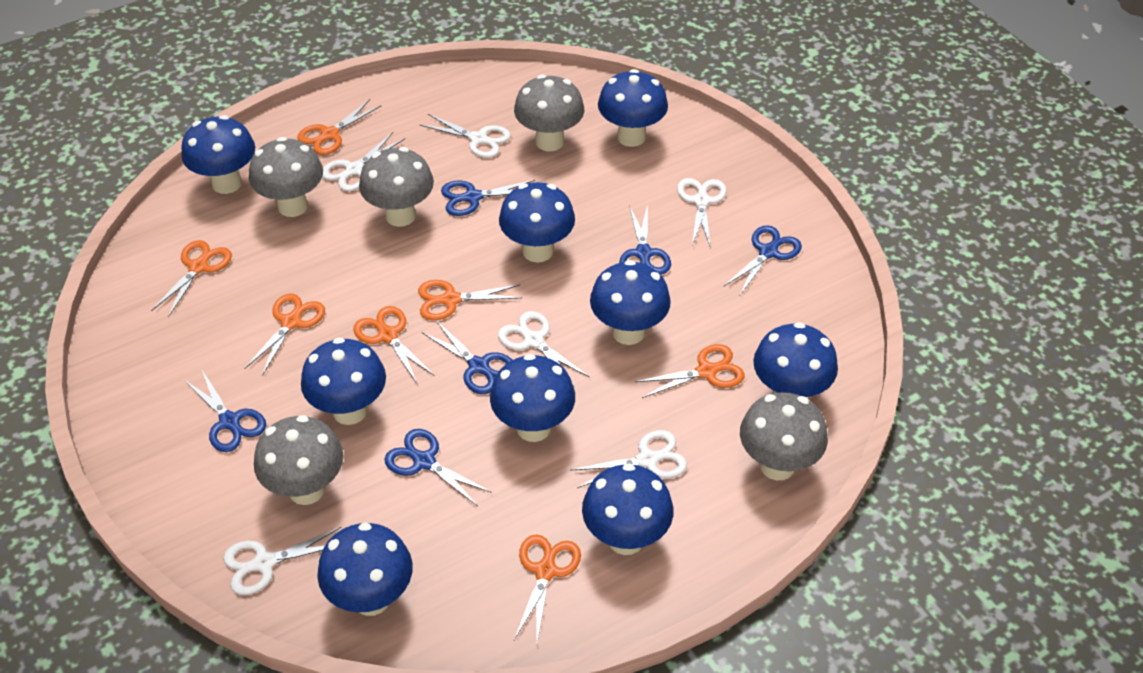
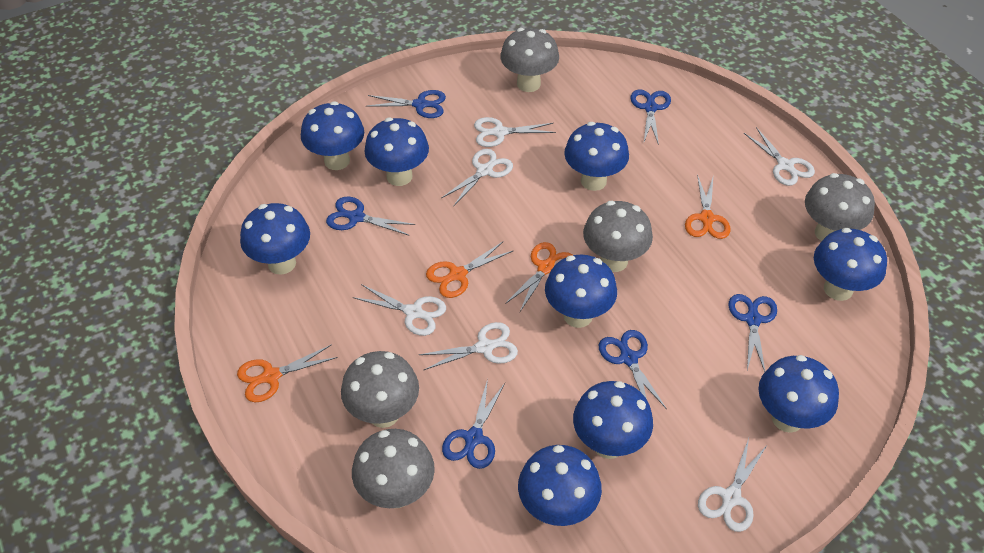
orange scissors: 7 -> 4

